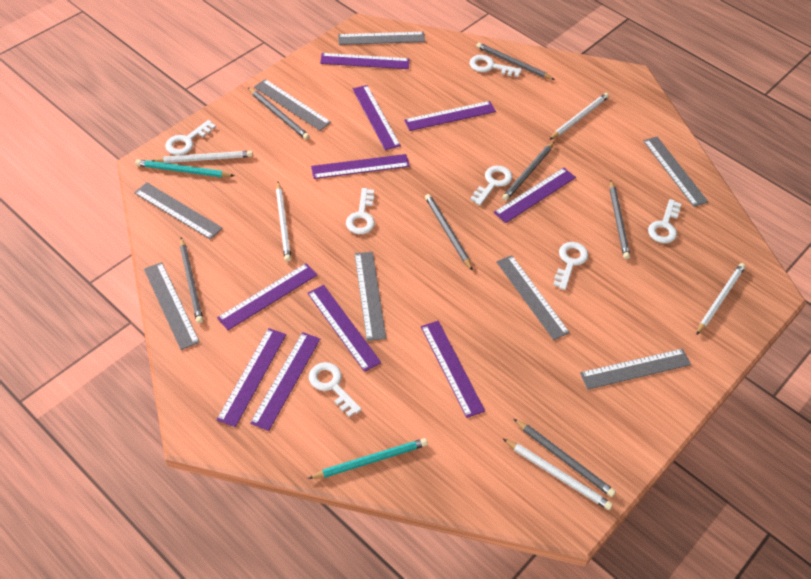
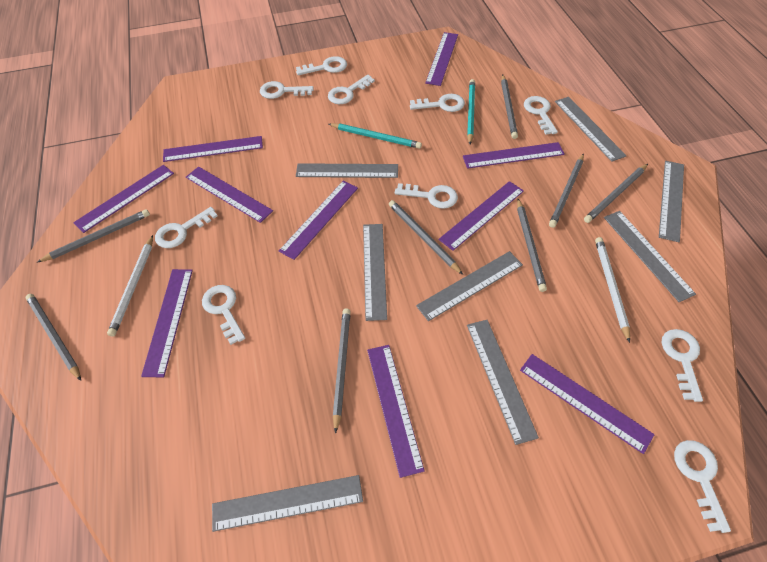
grey pencil: 7 -> 8
white key: 7 -> 10
white pencil: 5 -> 2

